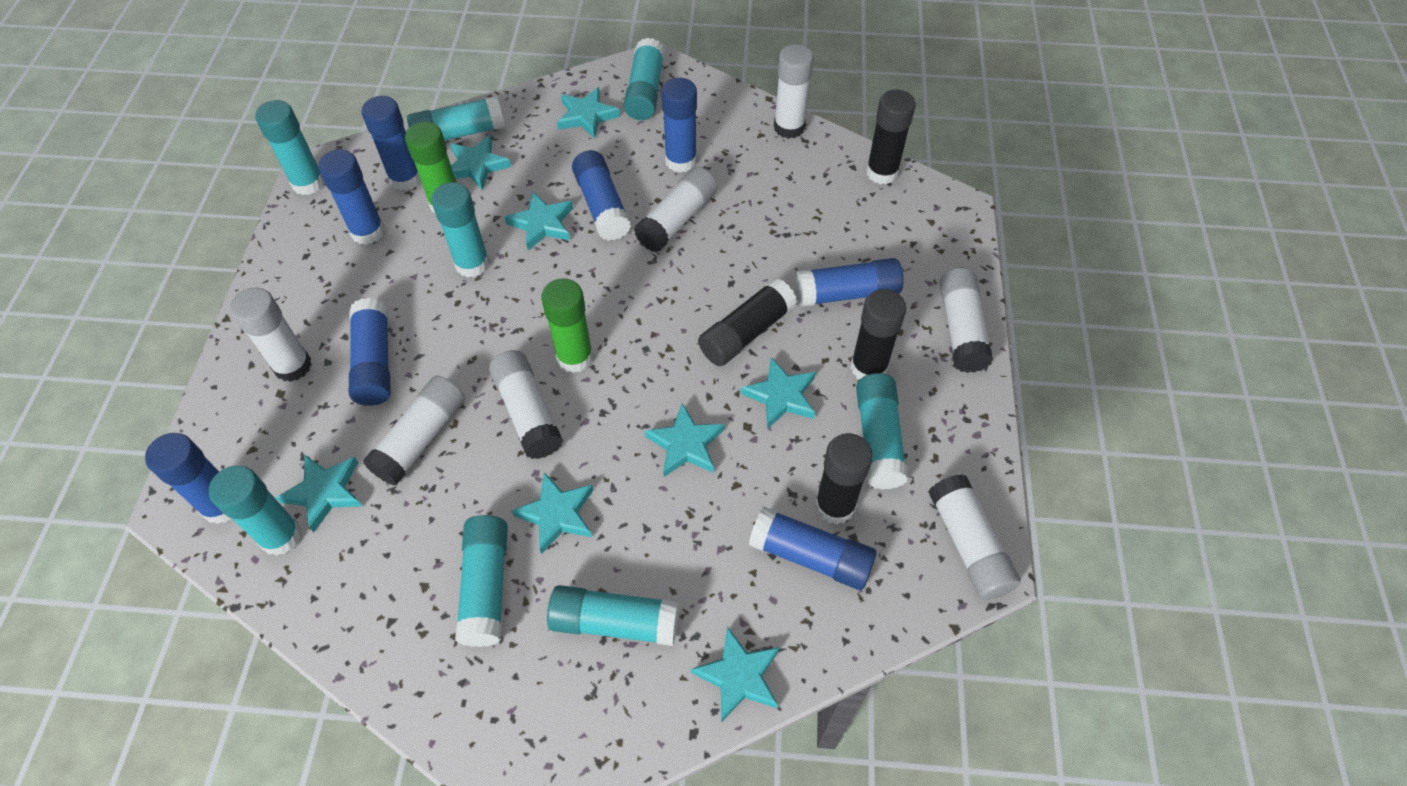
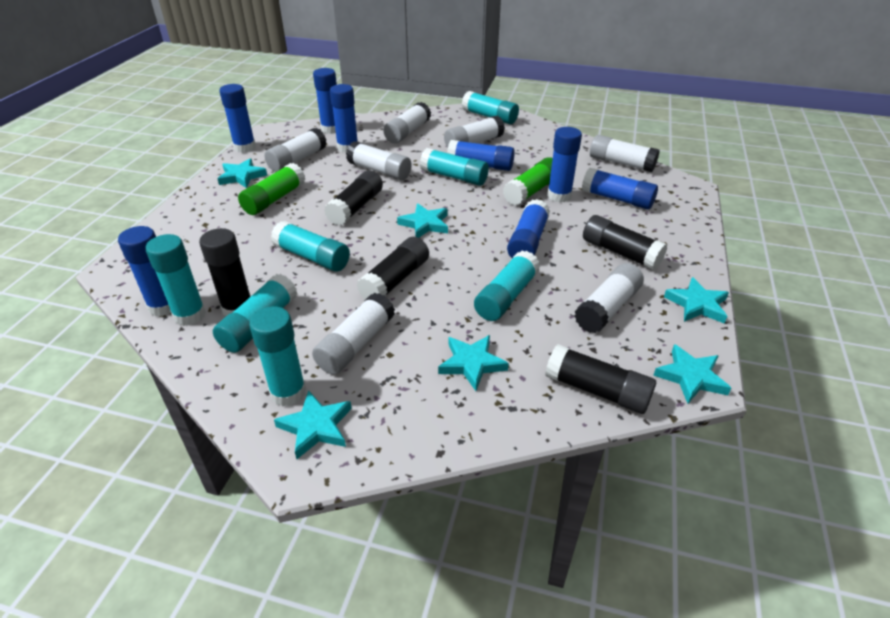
black glue stick: 4 -> 5
turquoise glue stick: 8 -> 7
turquoise star: 8 -> 6

